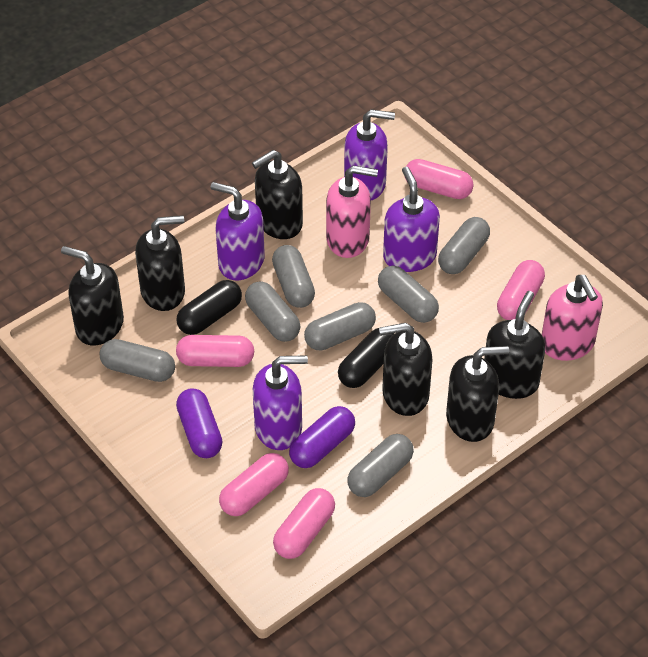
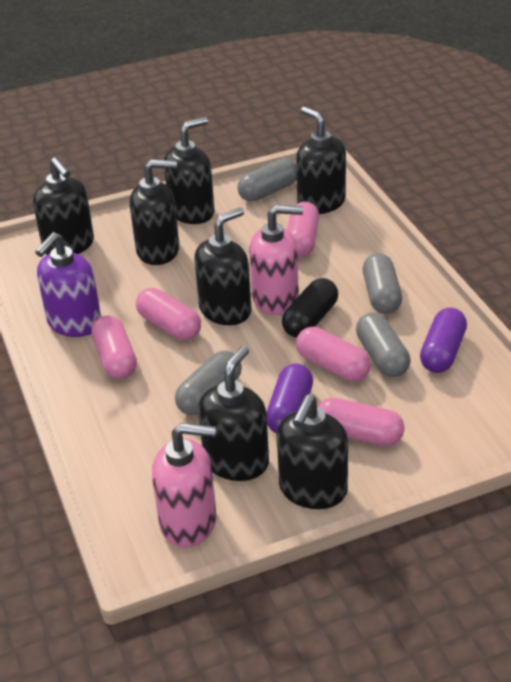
black capsule: 2 -> 1
black soap dispenser: 6 -> 7
grey capsule: 7 -> 4
purple soap dispenser: 4 -> 1

